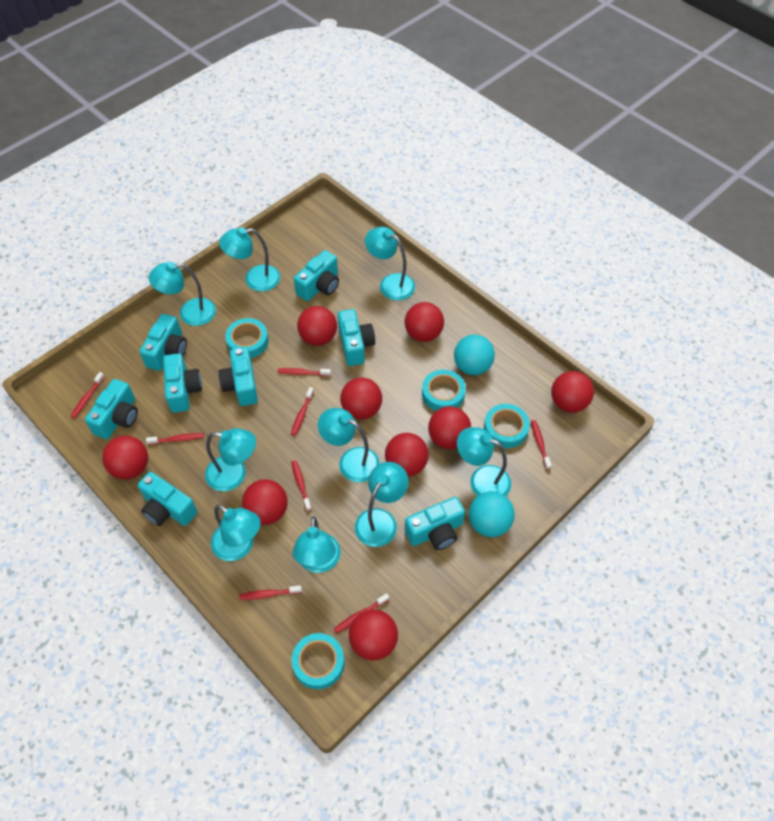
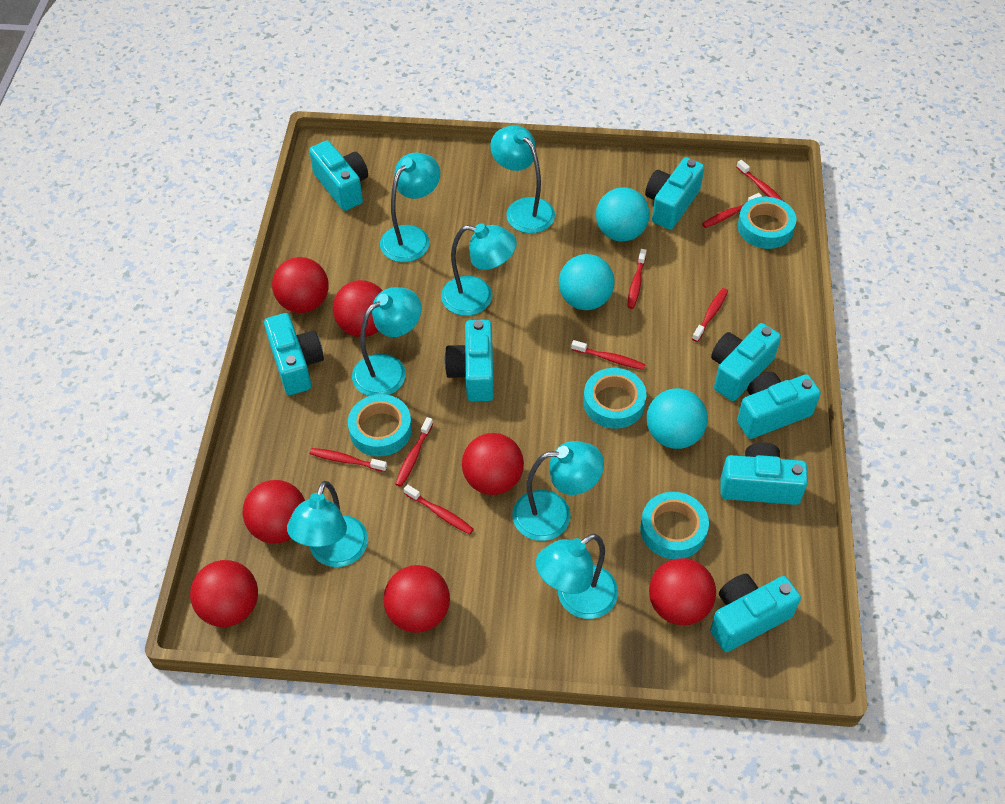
red ball: 9 -> 7
turquoise ball: 2 -> 3
turquoise lamp: 9 -> 7

